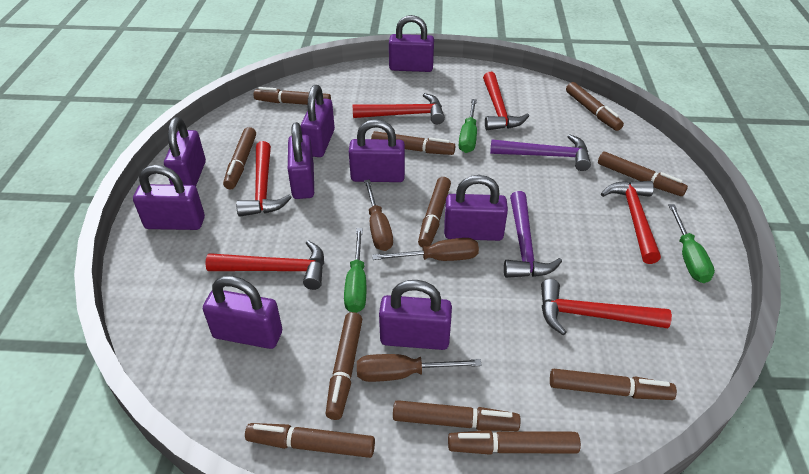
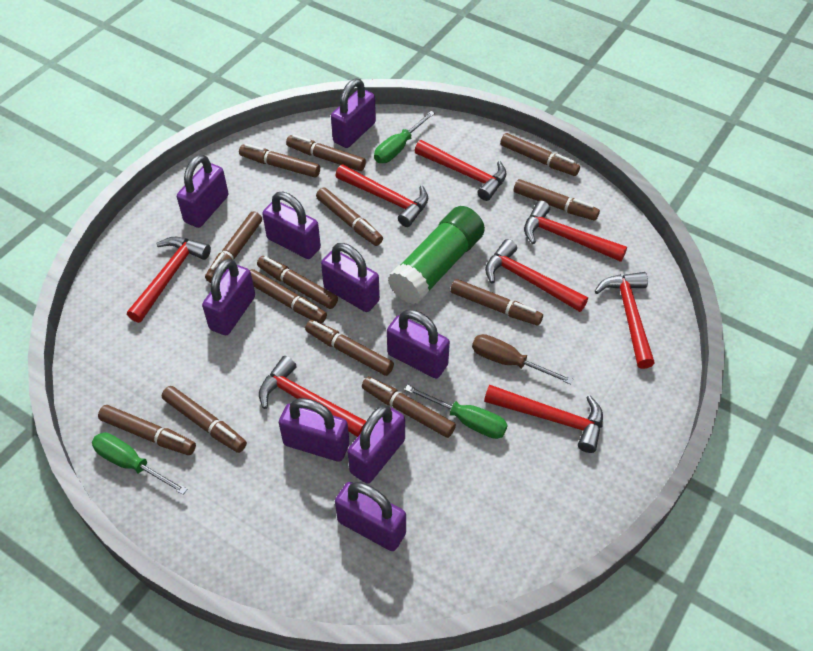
brown marker: 11 -> 13
brown screwdriver: 3 -> 1
green glue stick: 0 -> 1
purple hammer: 2 -> 0
red hammer: 6 -> 8

